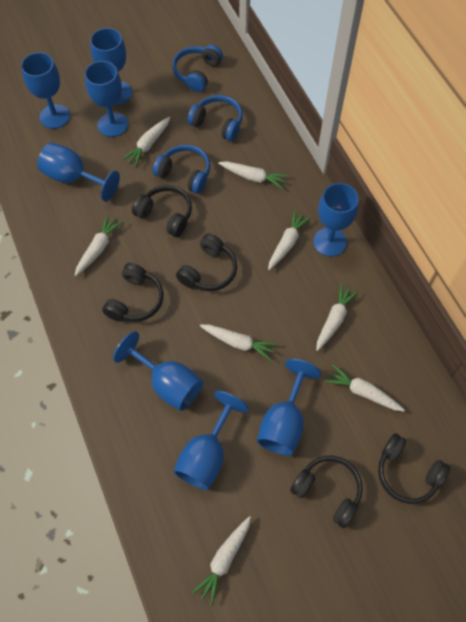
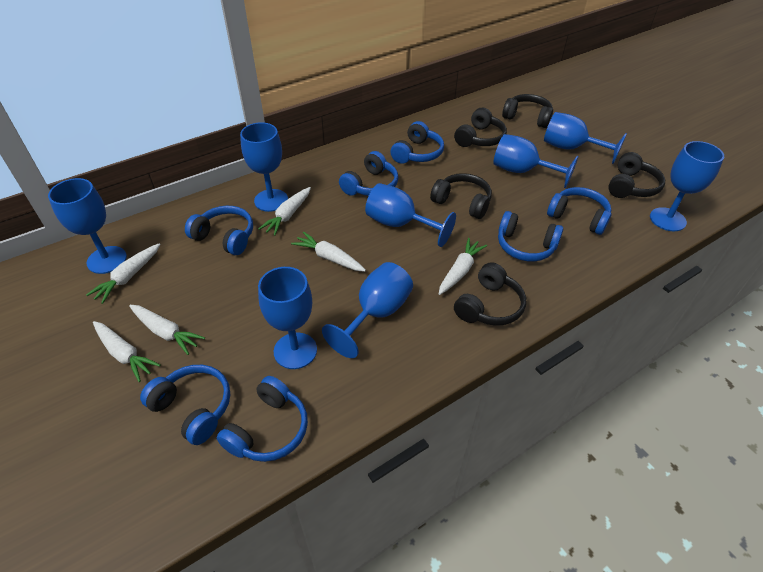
blue headphones: 3 -> 7
white carrot: 8 -> 6

